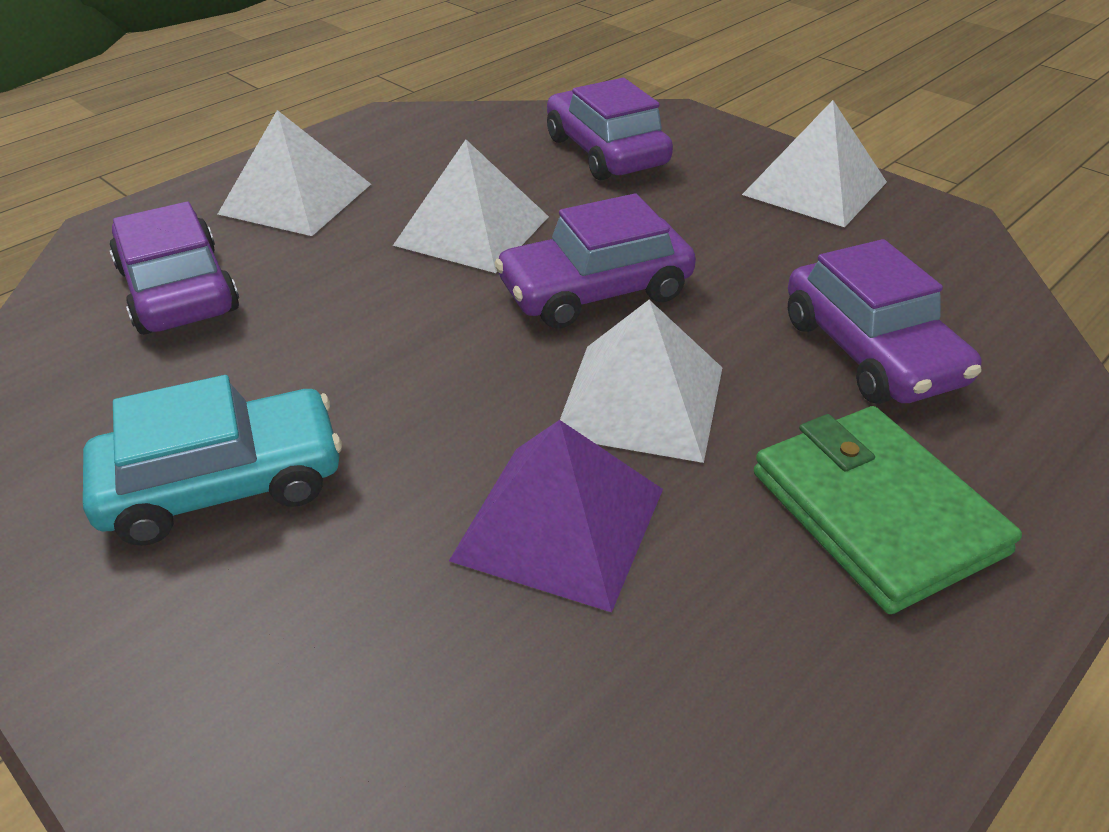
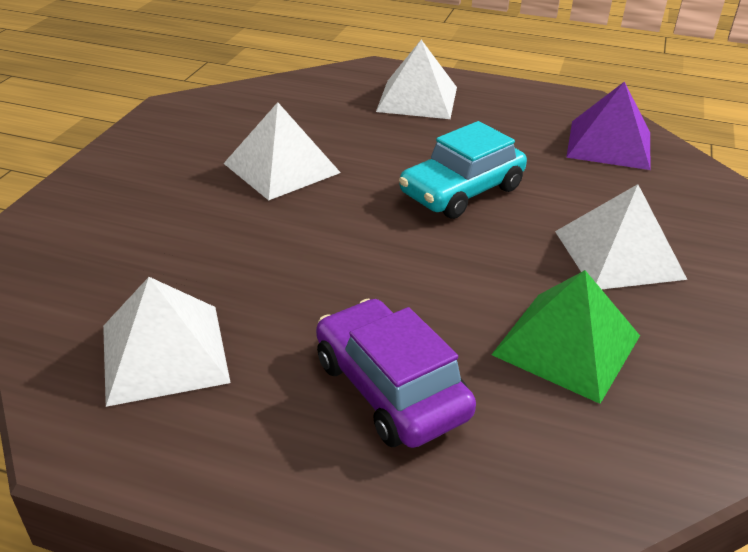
green pyramid: 0 -> 1
green wallet: 1 -> 0
purple car: 4 -> 1

